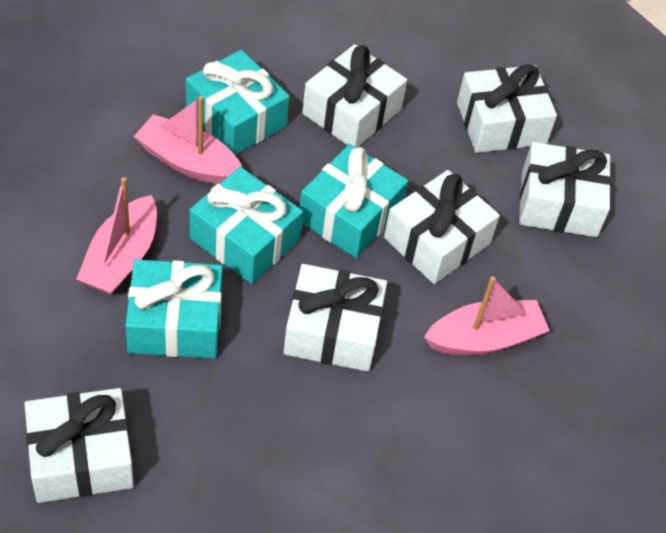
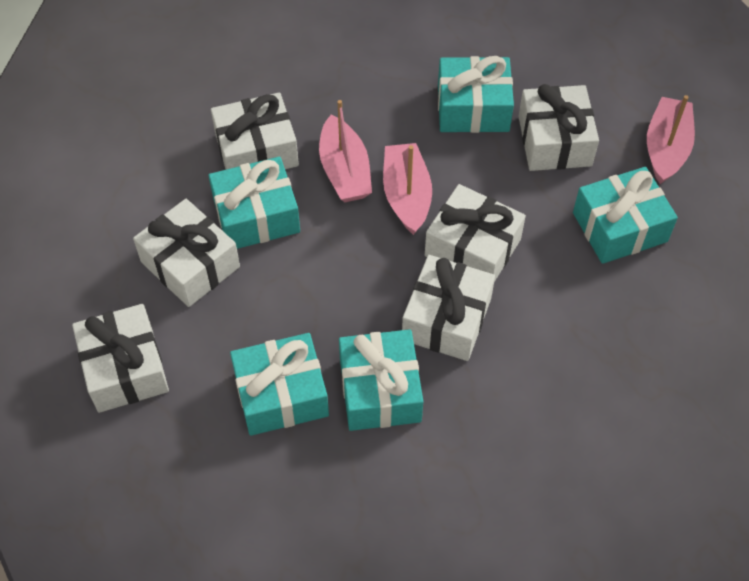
turquoise gift: 4 -> 5

